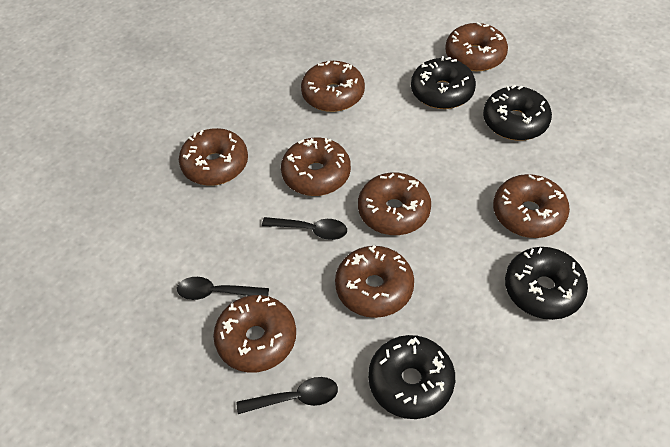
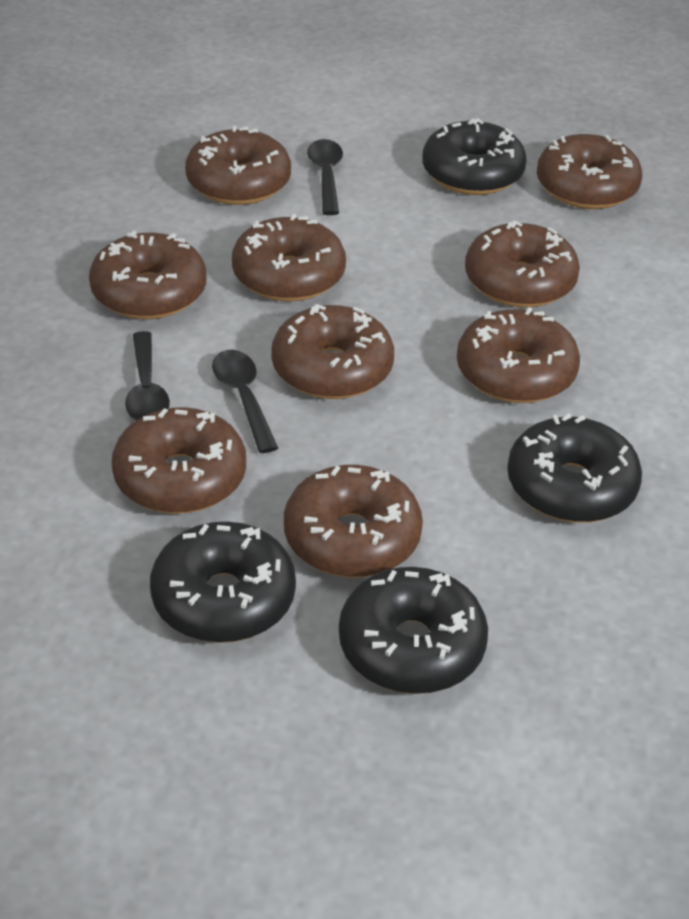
brown donut: 8 -> 9

